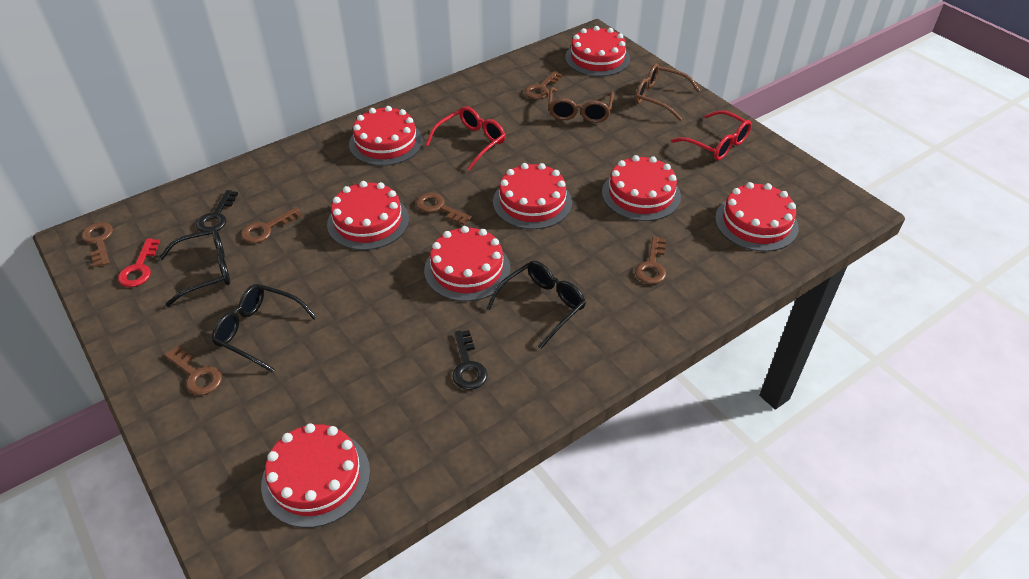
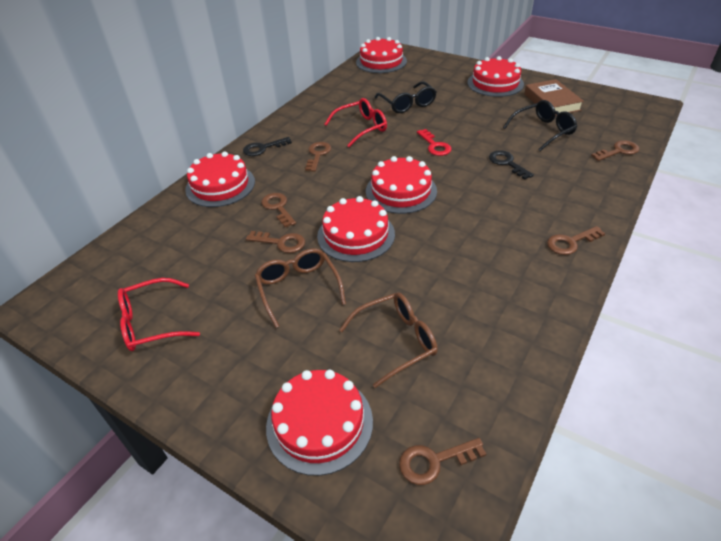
black glasses: 3 -> 2
brown book: 0 -> 1
red cake: 8 -> 6

